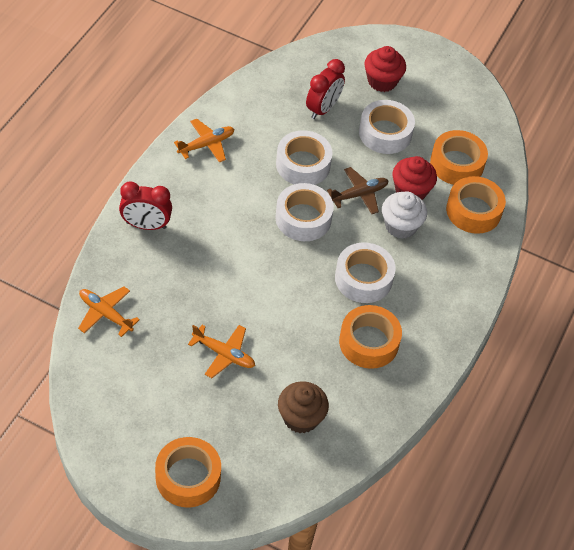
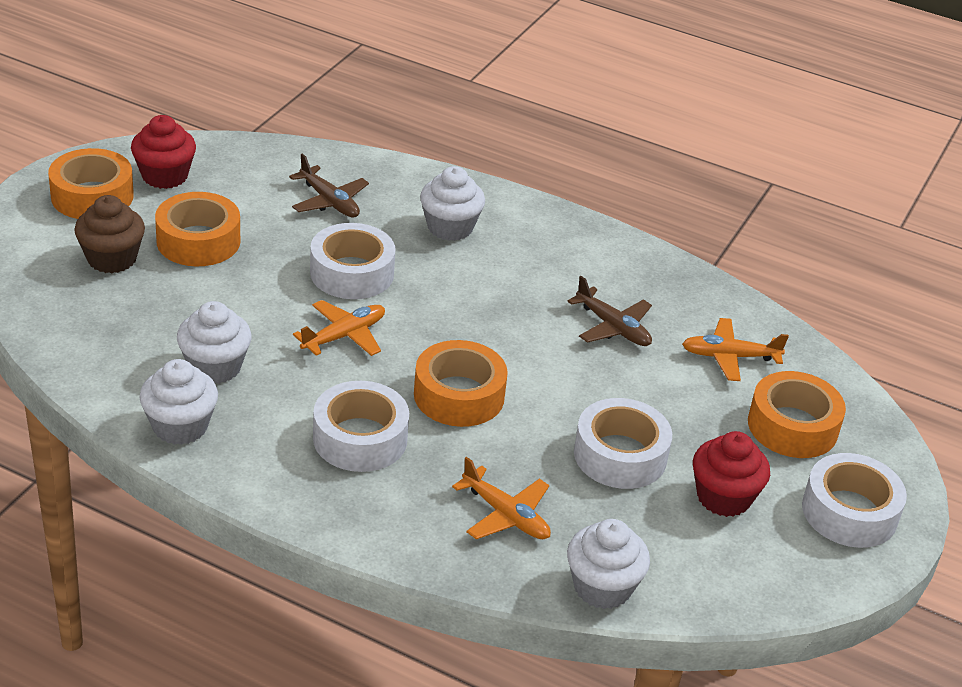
brown plane: 1 -> 2
red clock: 2 -> 0
white cupcake: 1 -> 4

